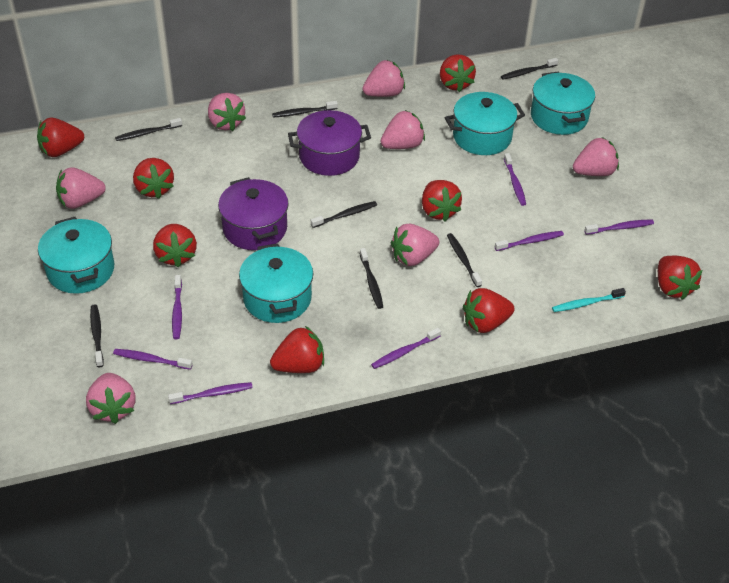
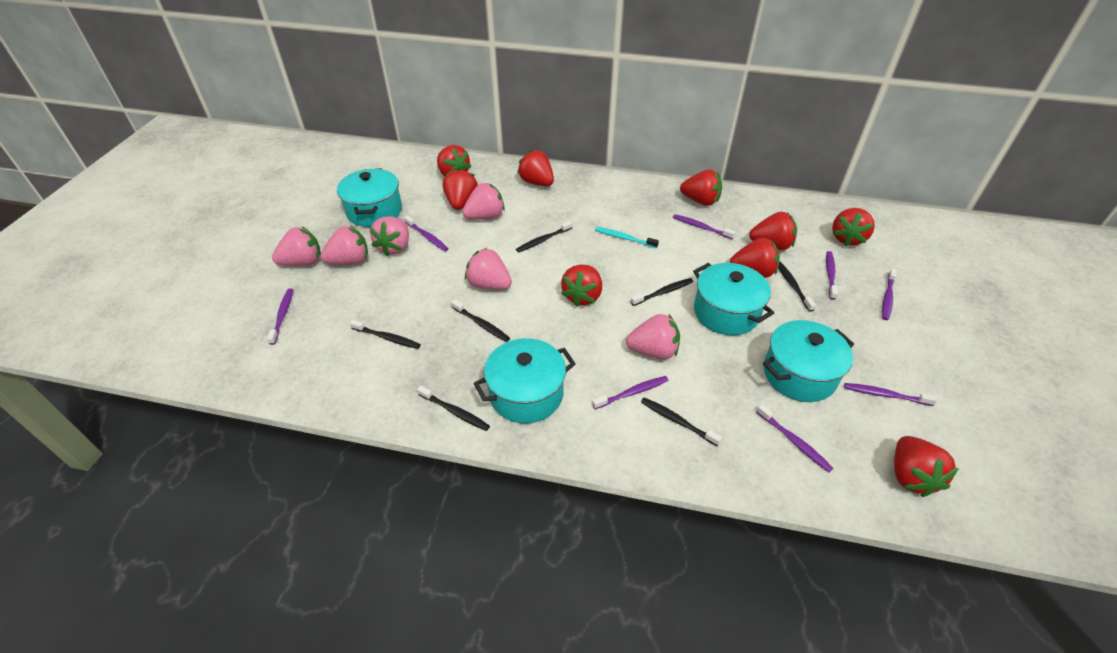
pink strawberry: 7 -> 6
purple pot: 2 -> 0
purple toothbrush: 7 -> 8
red strawberry: 8 -> 9

